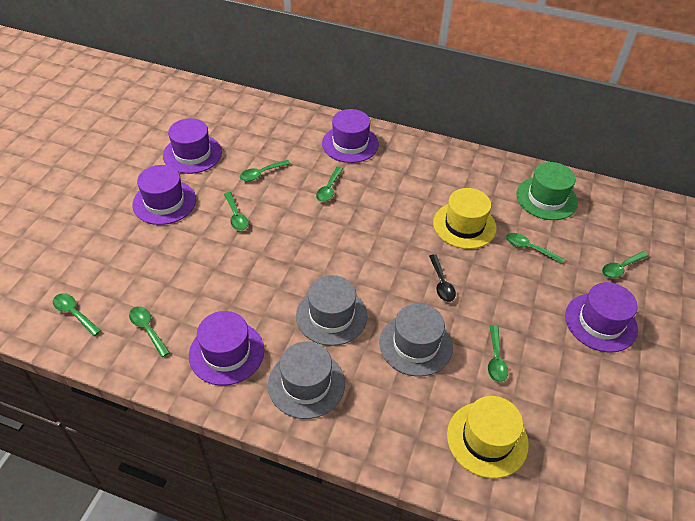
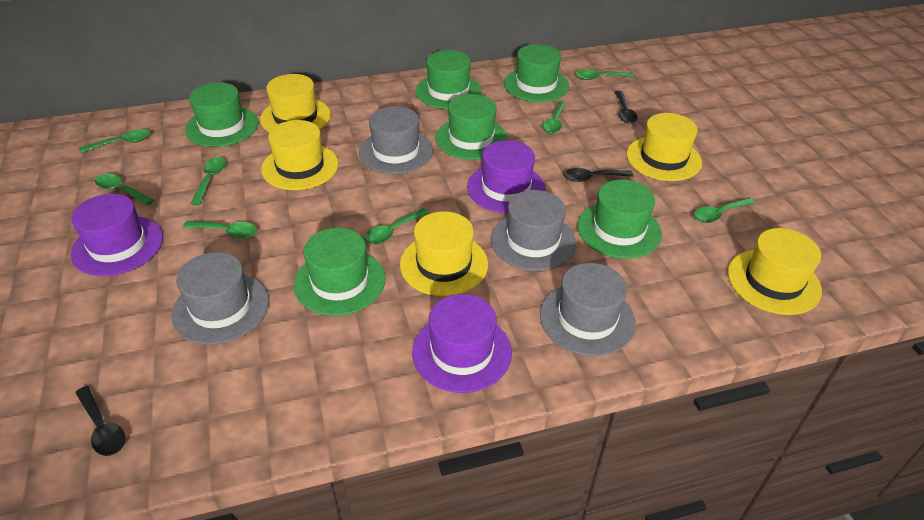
black spoon: 1 -> 3
green hat: 1 -> 6
grey hat: 3 -> 4
purple hat: 5 -> 3
yellow hat: 2 -> 5

